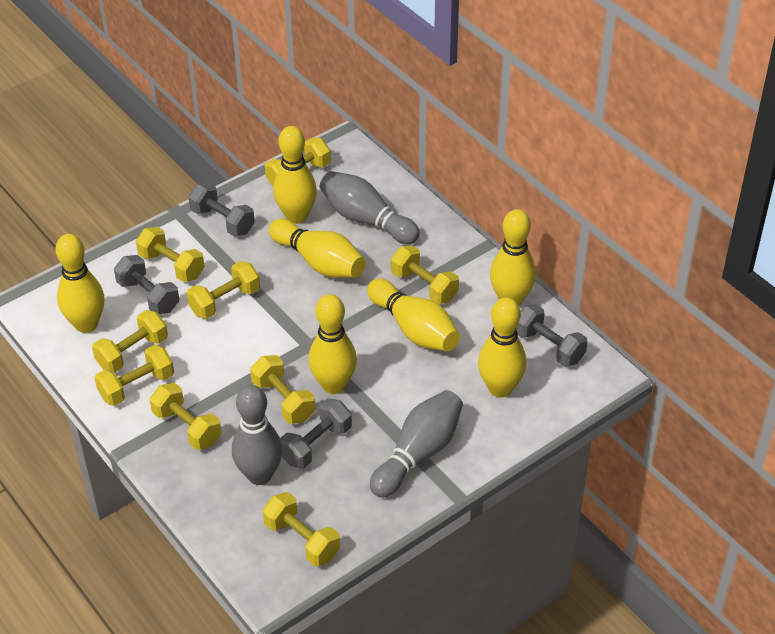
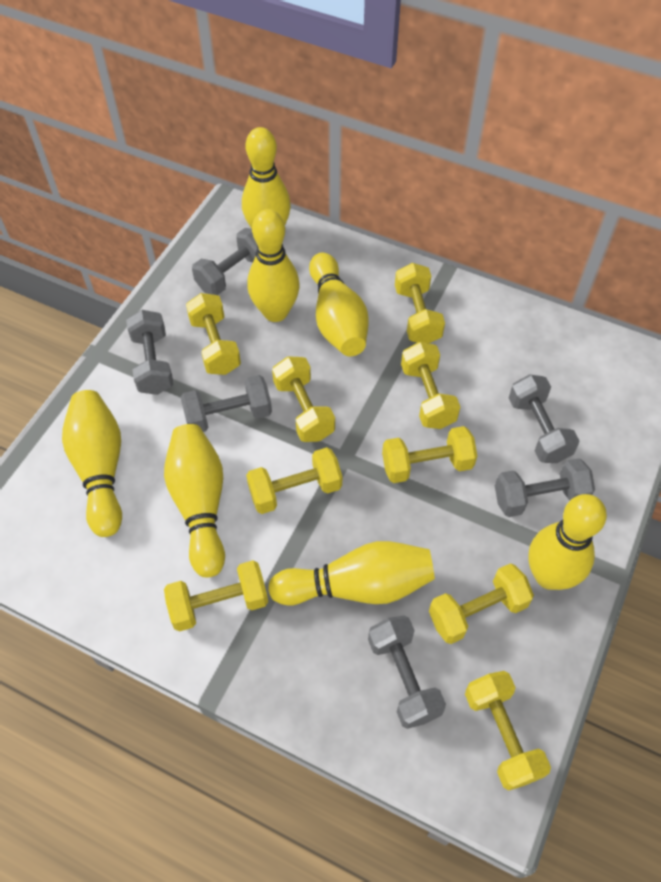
grey bowling pin: 3 -> 0
grey dumbbell: 4 -> 6

